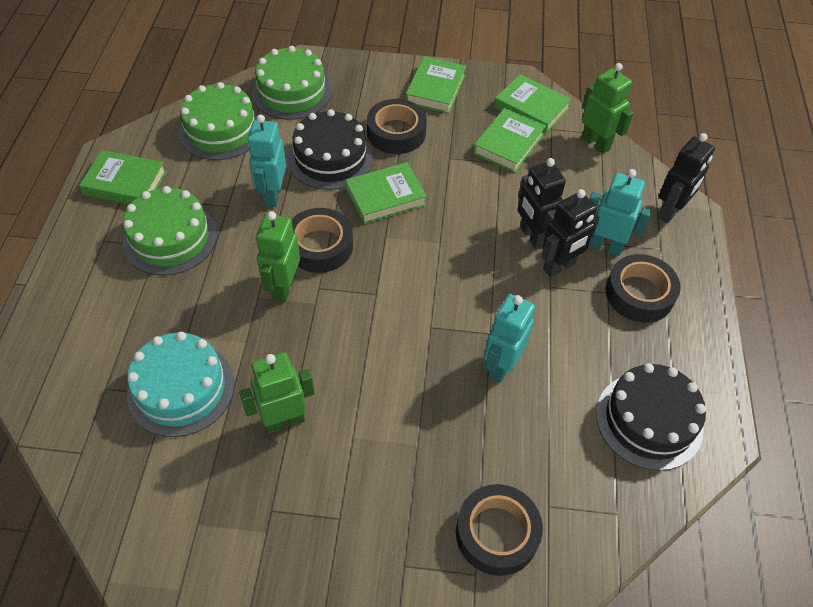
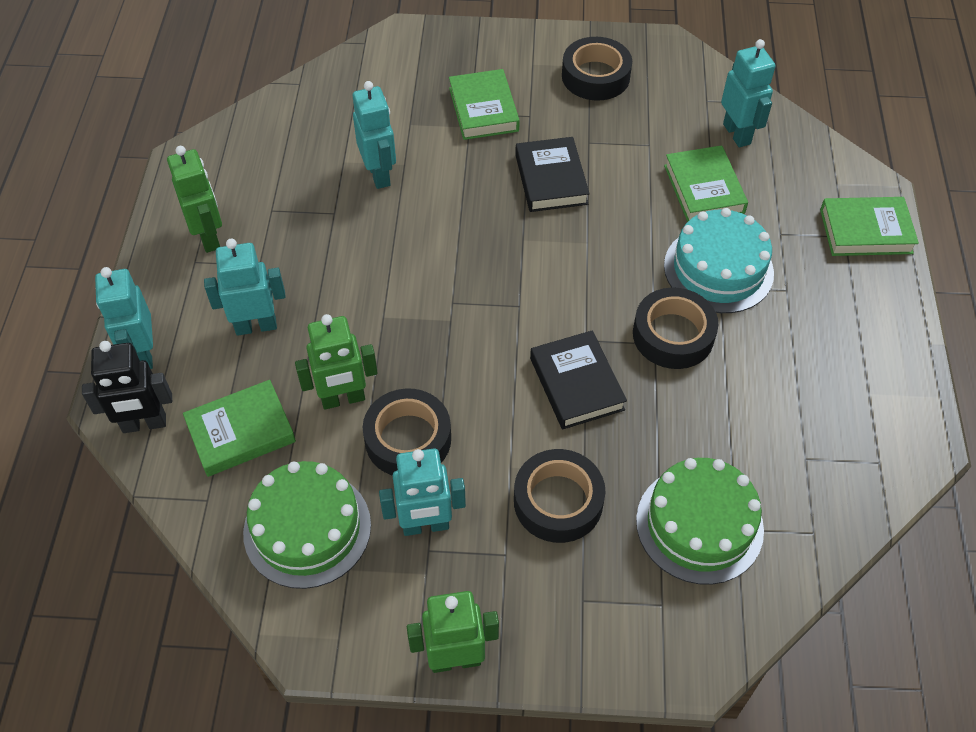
black book: 0 -> 2
black cake: 2 -> 0
black robot: 3 -> 1
green book: 5 -> 4
green cake: 3 -> 2
turquoise robot: 3 -> 5

